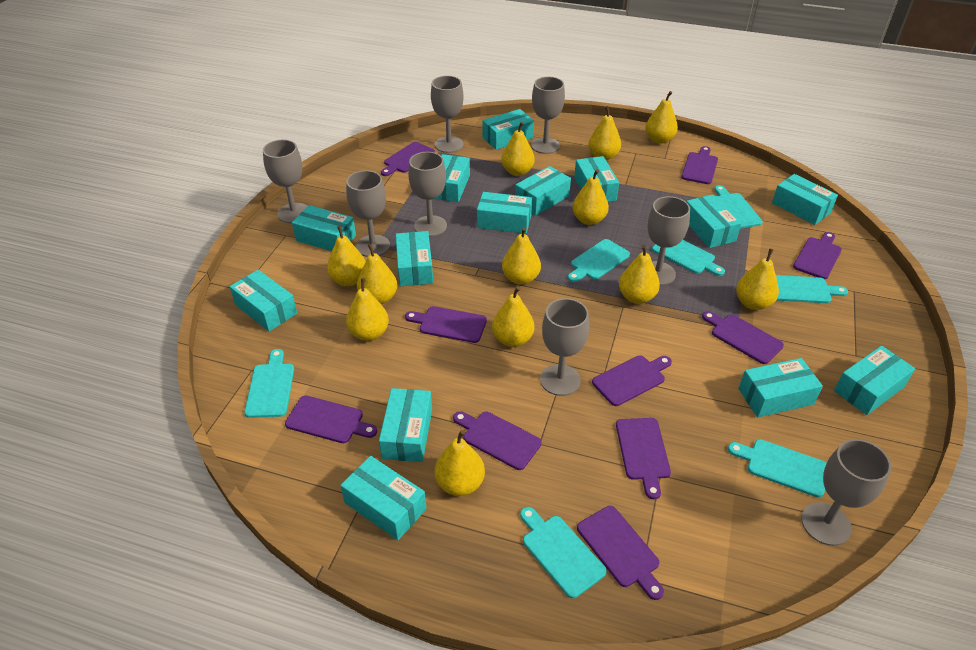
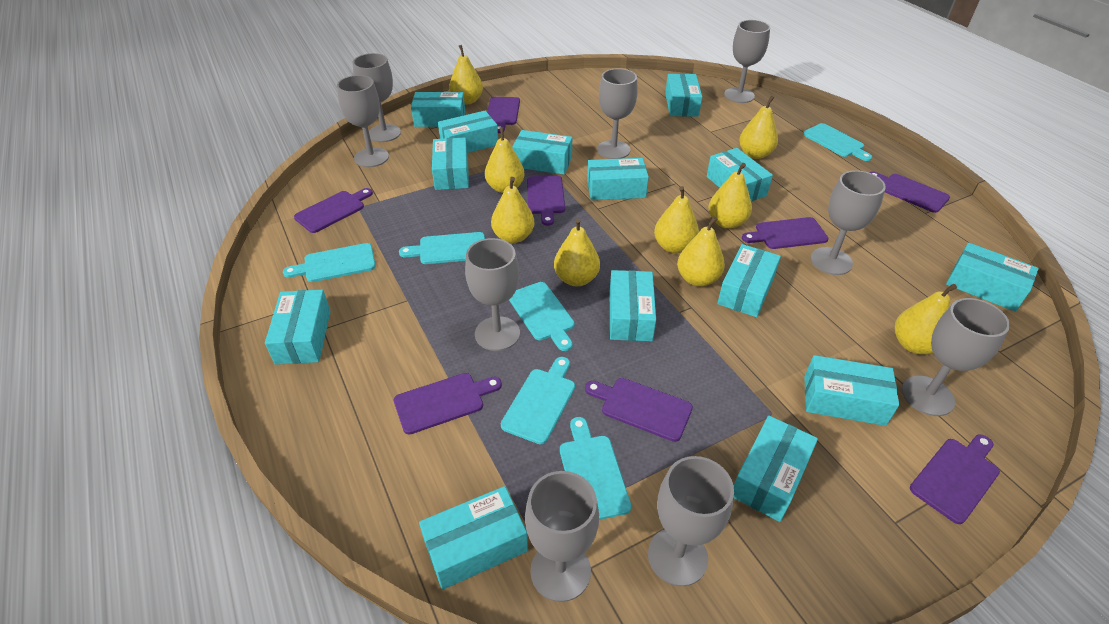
grey goblet: 8 -> 9
purple cutting board: 10 -> 8
turquoise cutting board: 7 -> 6
yellow pear: 12 -> 9

